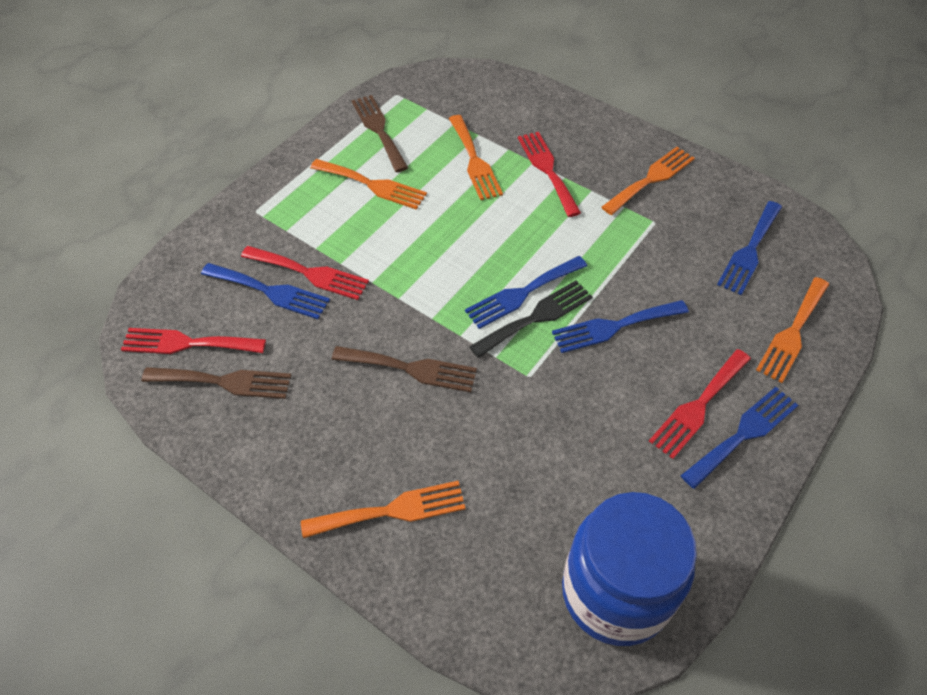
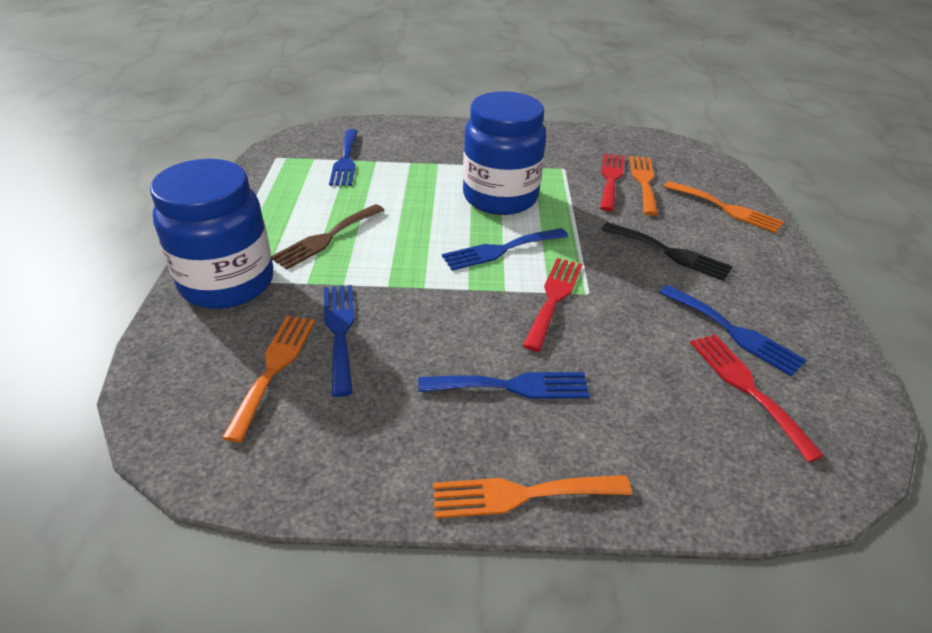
blue jar: 1 -> 2
brown fork: 3 -> 1
orange fork: 5 -> 4
red fork: 4 -> 3

